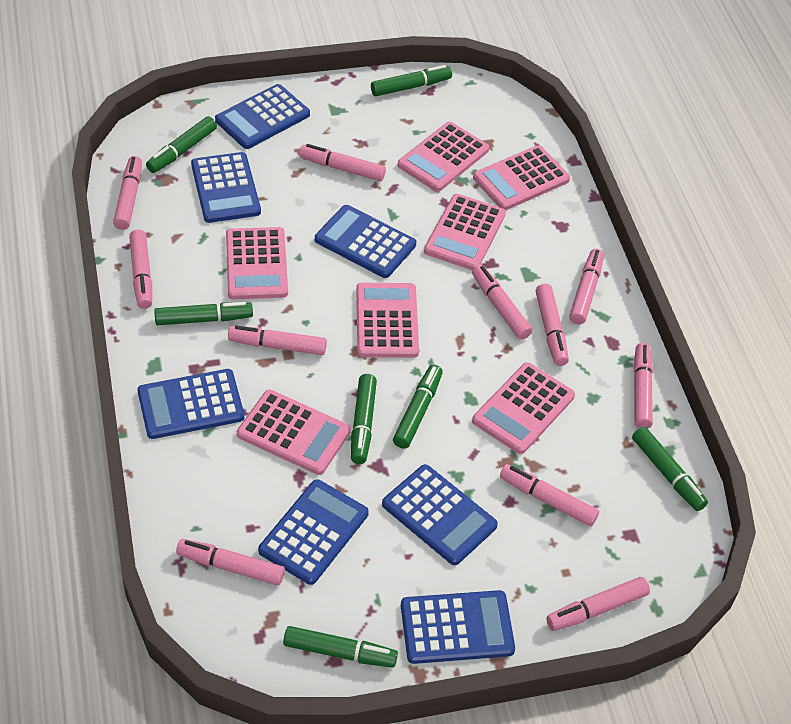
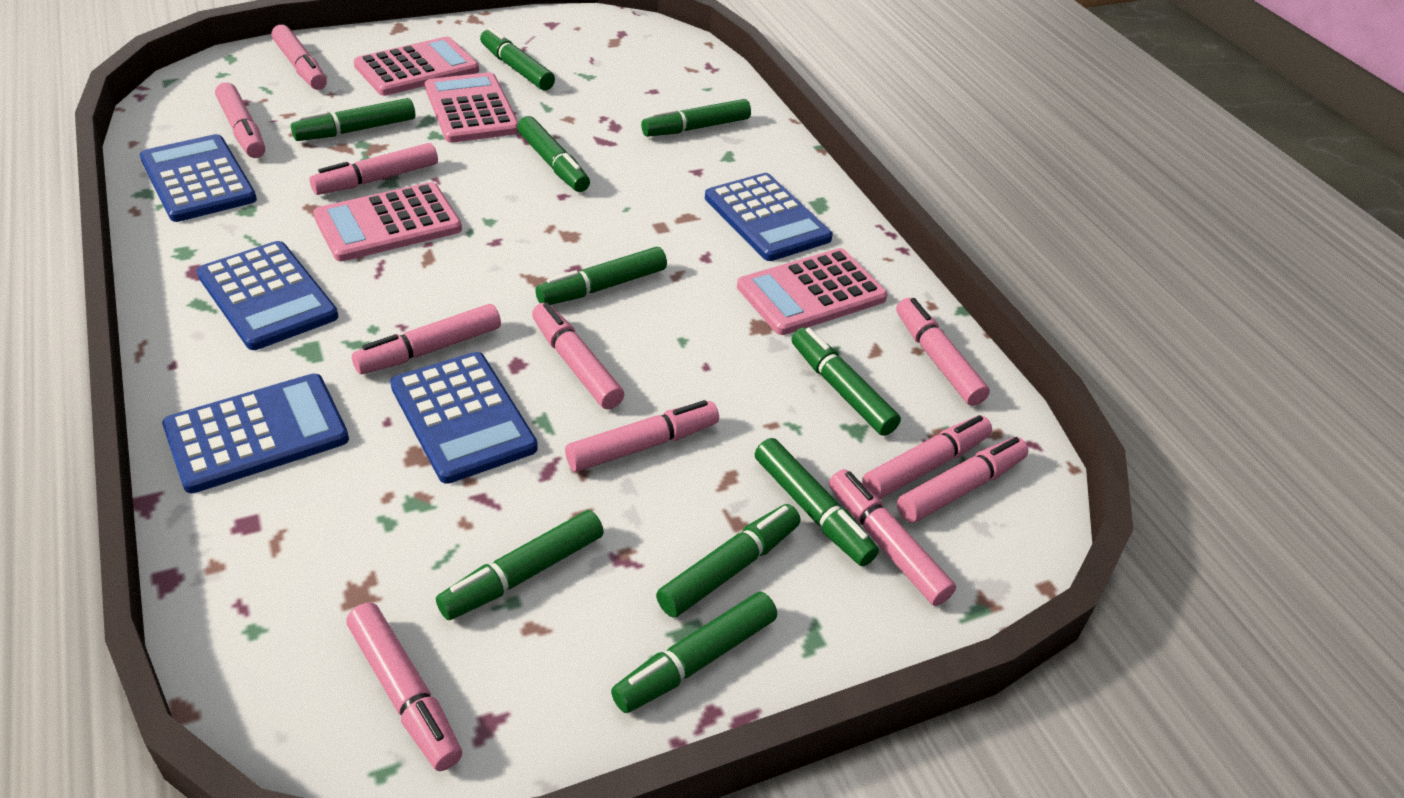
blue calculator: 7 -> 5
green marker: 7 -> 10
pink calculator: 7 -> 4

